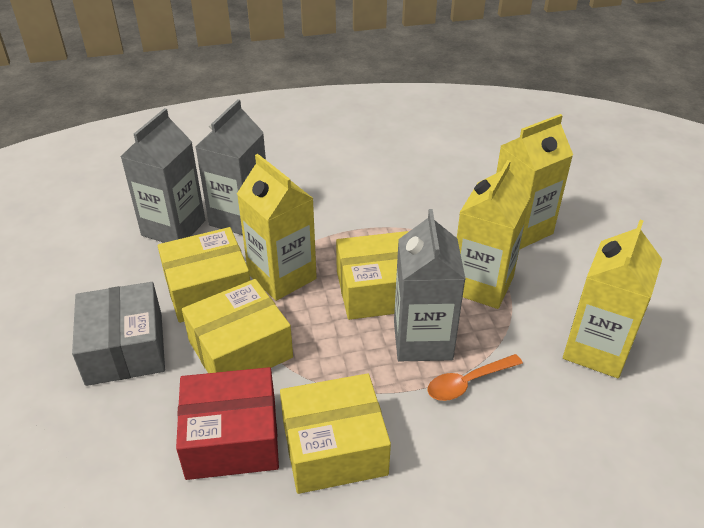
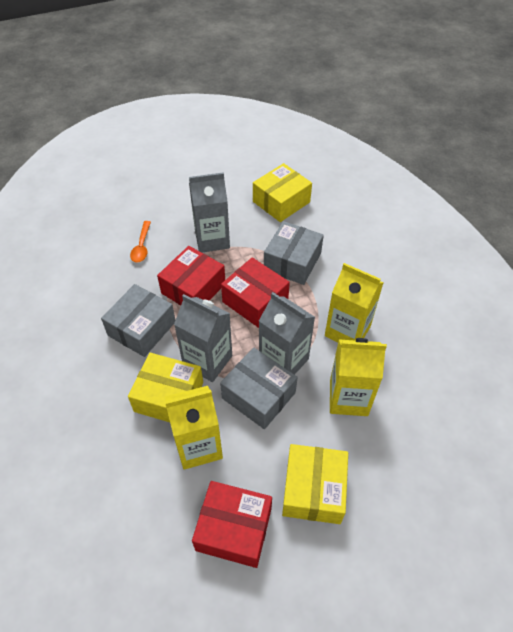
grey box: 1 -> 3
red box: 1 -> 3
yellow box: 4 -> 3
yellow carton: 4 -> 3

